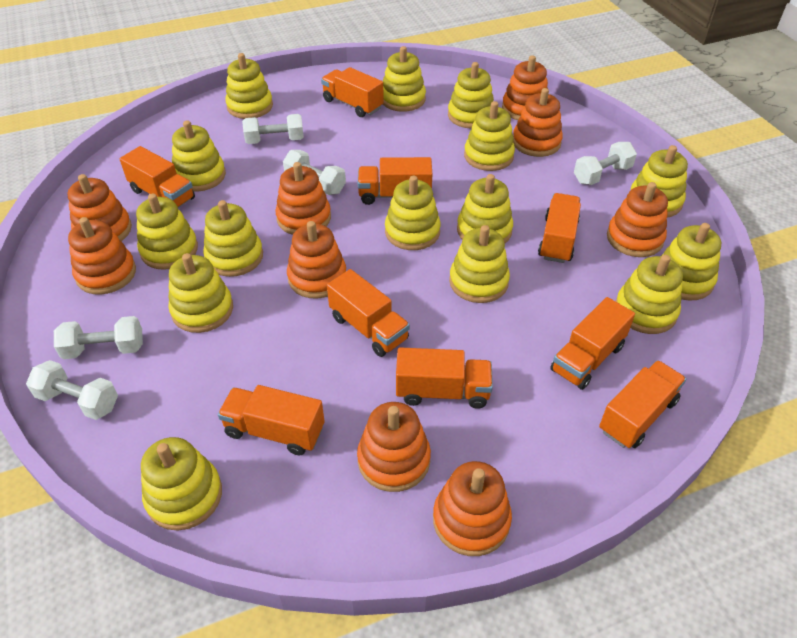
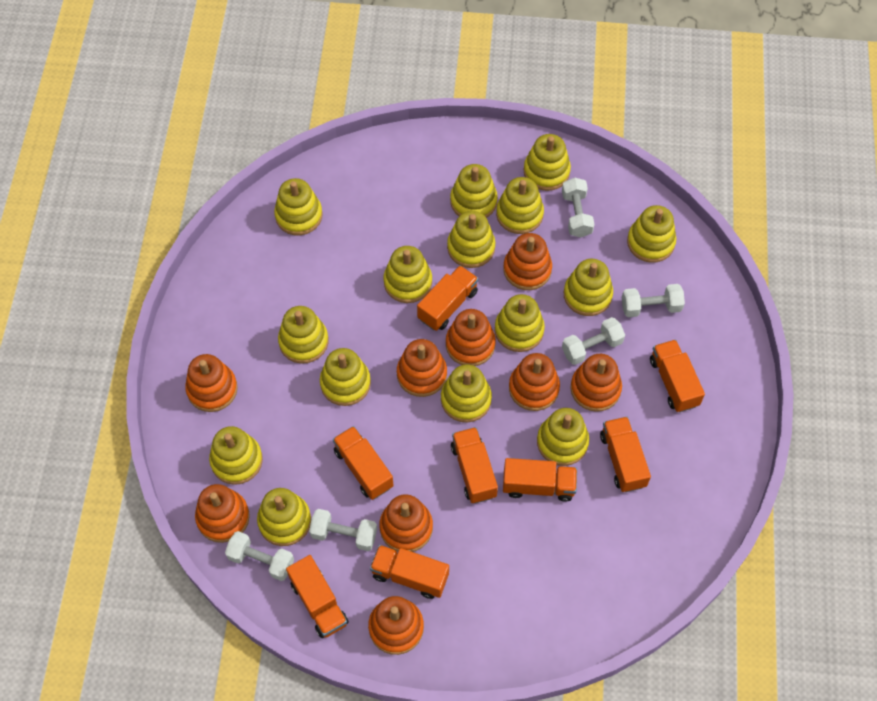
orange truck: 9 -> 8

